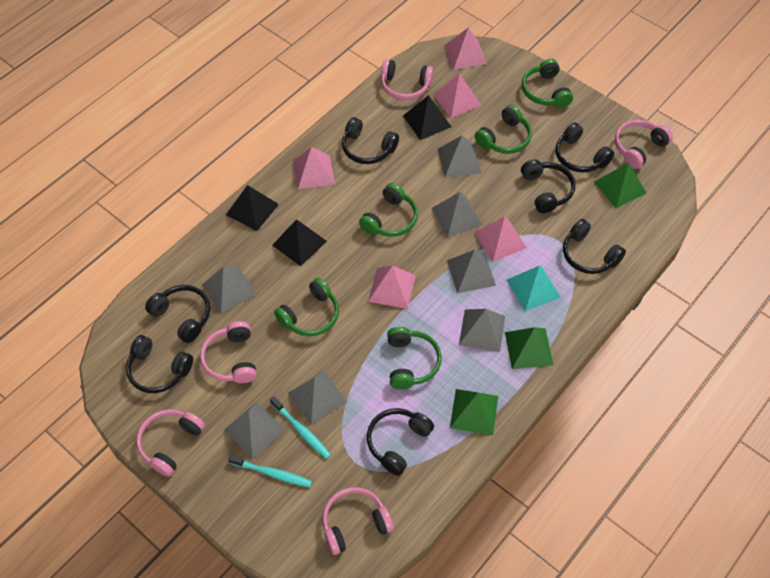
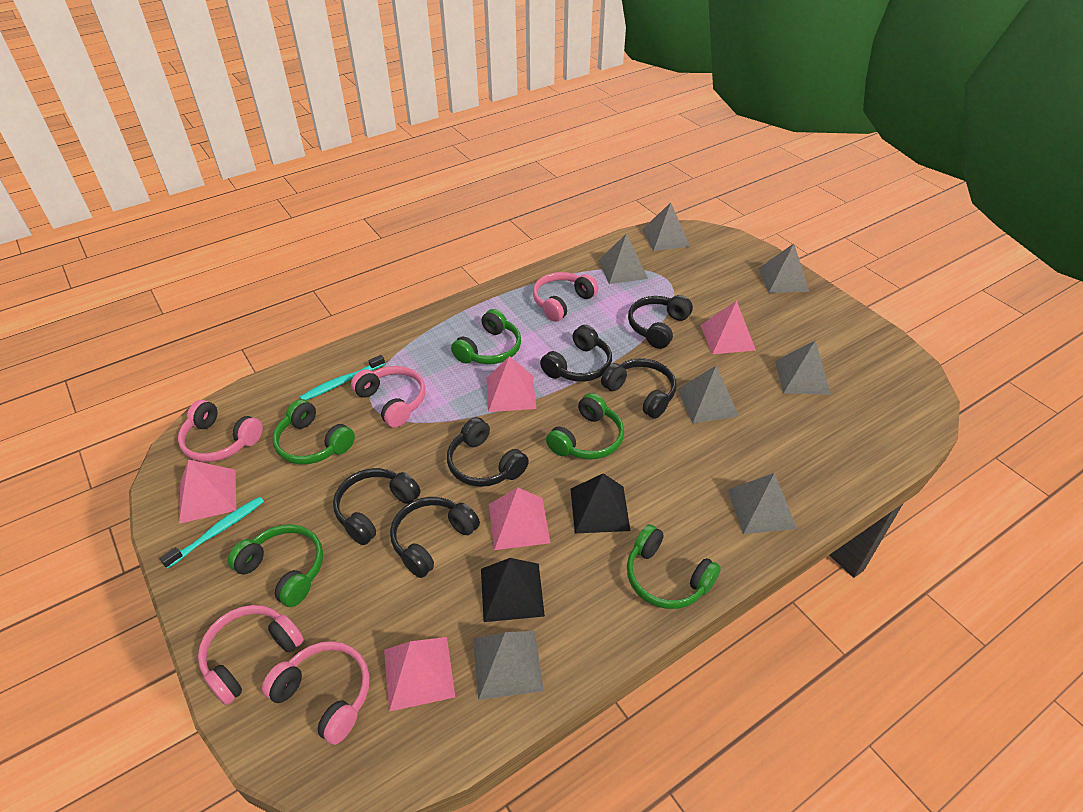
black headphones: 7 -> 6
black pyramid: 3 -> 2
green pyramid: 3 -> 0
turquoise pyramid: 1 -> 0

